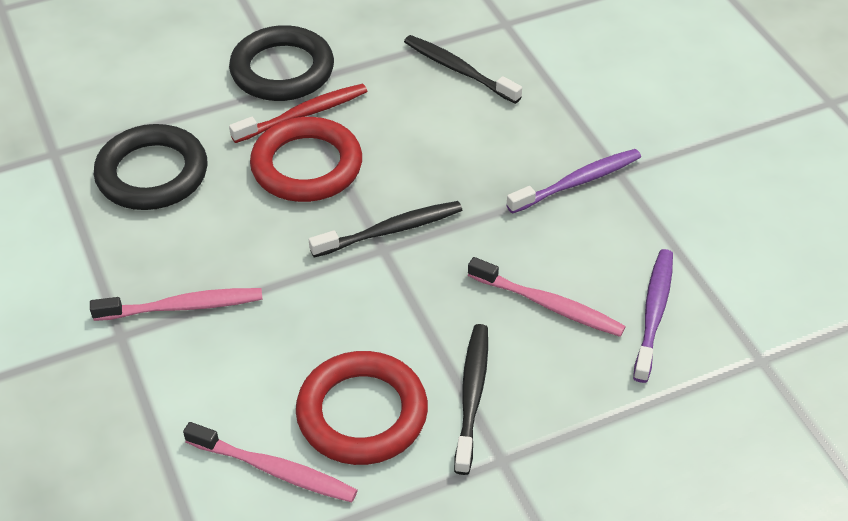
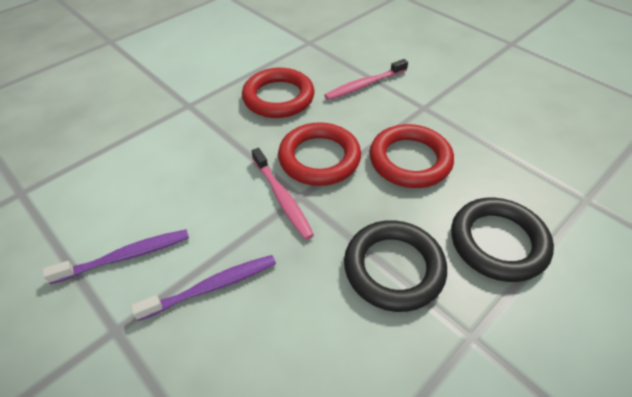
black toothbrush: 3 -> 0
pink toothbrush: 3 -> 2
red ring: 2 -> 3
red toothbrush: 1 -> 0

